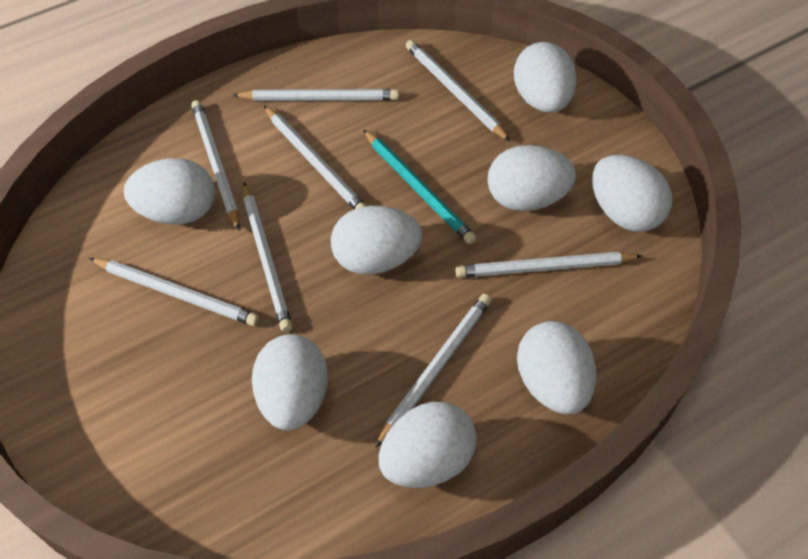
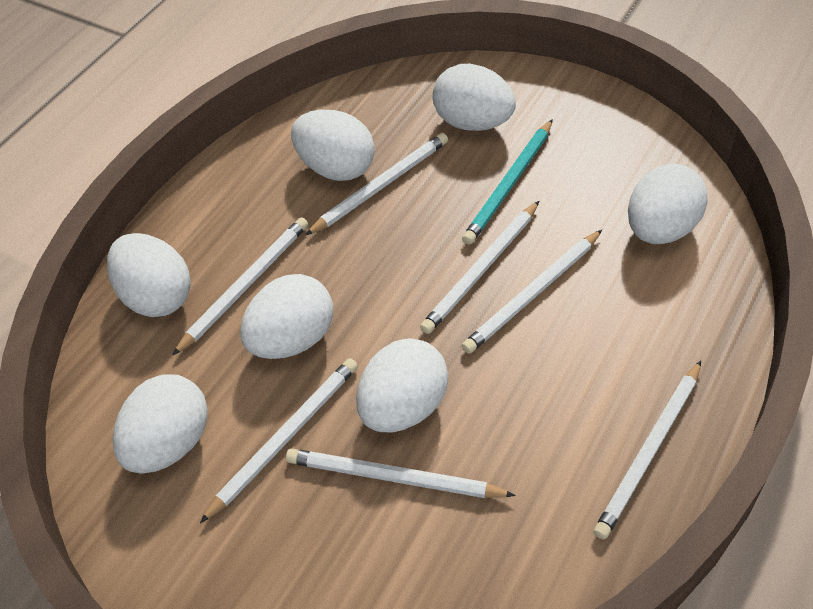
white egg: 8 -> 7
white pencil: 8 -> 7

